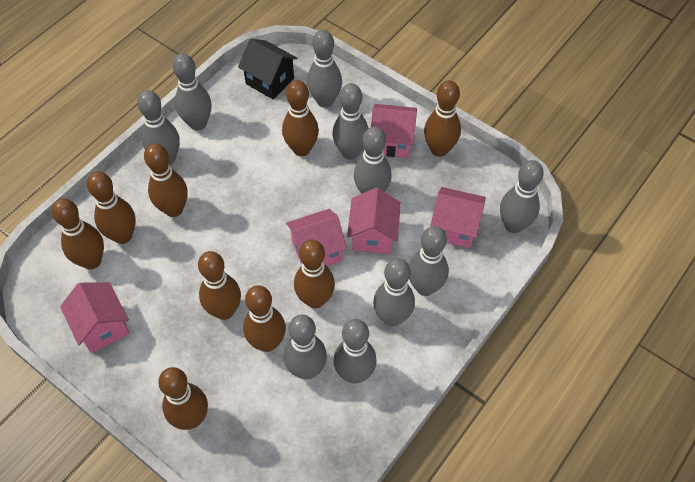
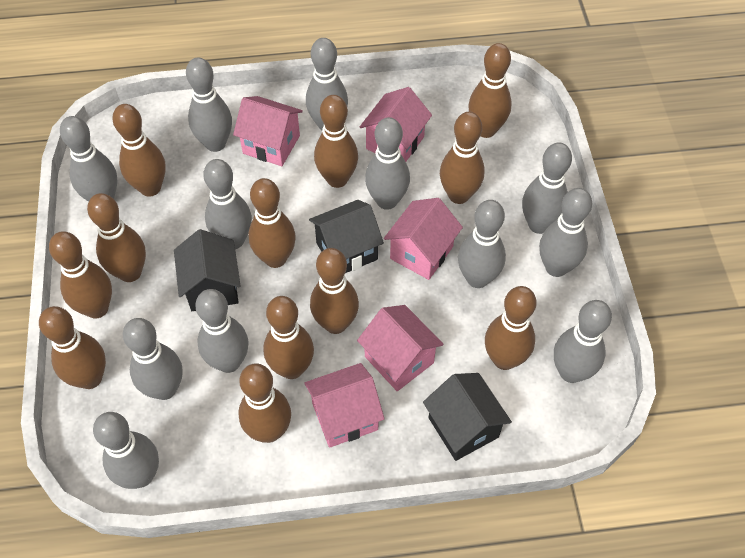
black house: 1 -> 3
brown bowling pin: 9 -> 12
grey bowling pin: 10 -> 12

